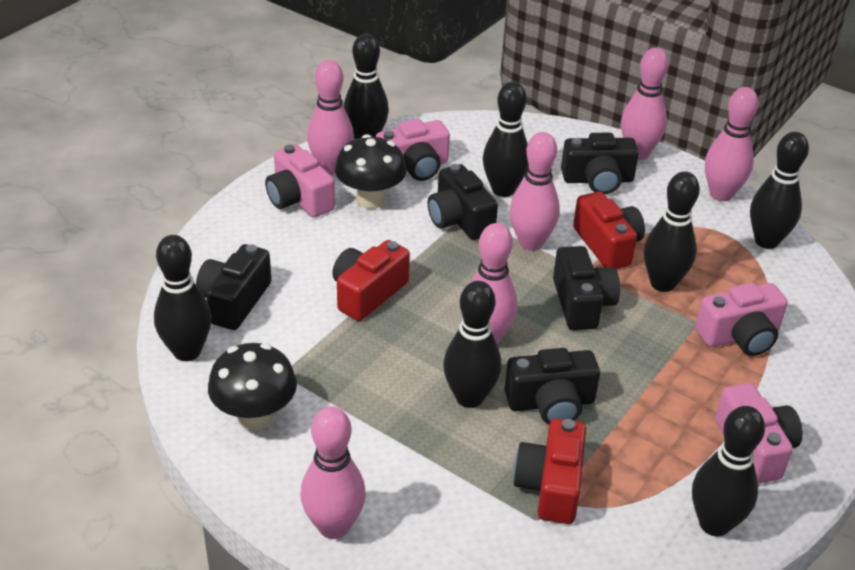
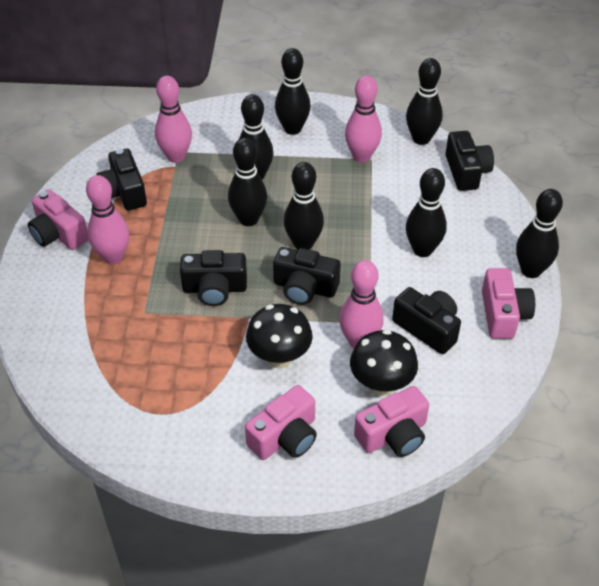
pink bowling pin: 6 -> 4
red camera: 3 -> 0

